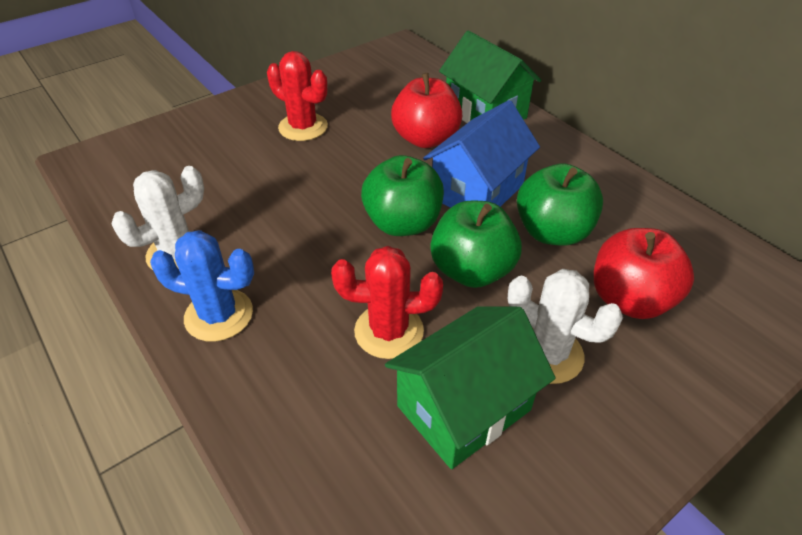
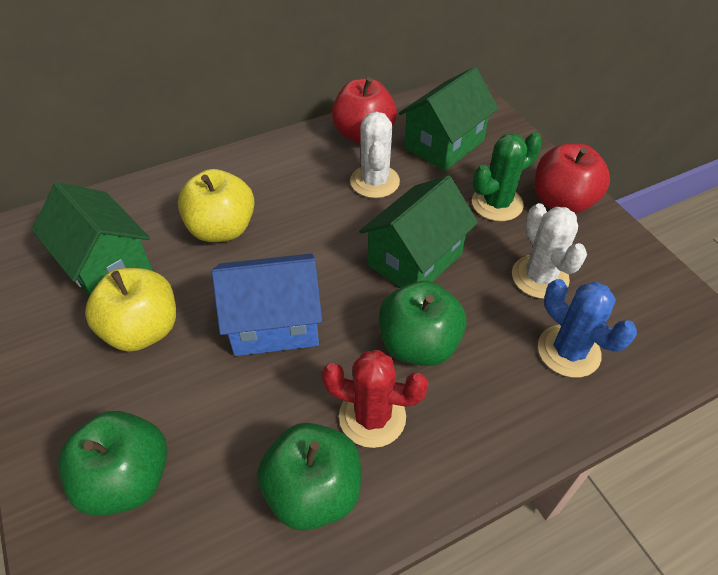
green cactus: 0 -> 1
green house: 2 -> 3
red cactus: 2 -> 1
yellow apple: 0 -> 2

